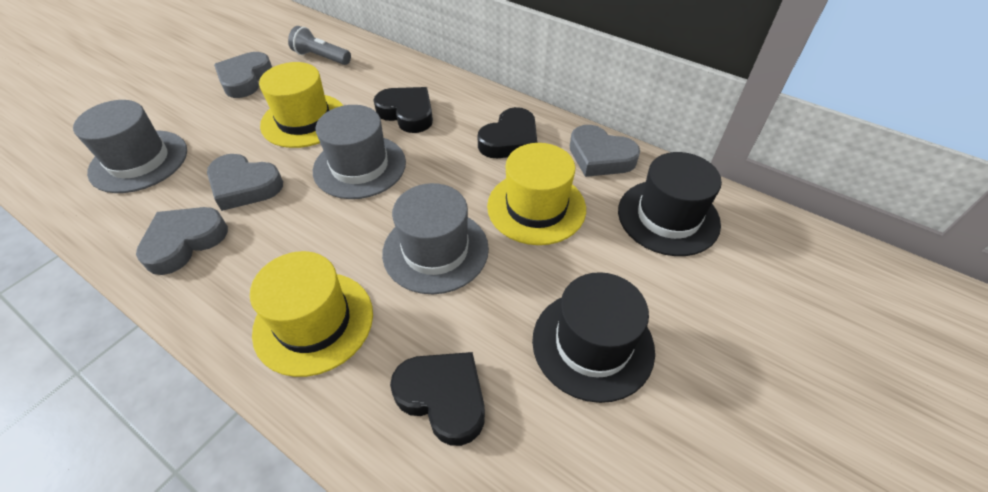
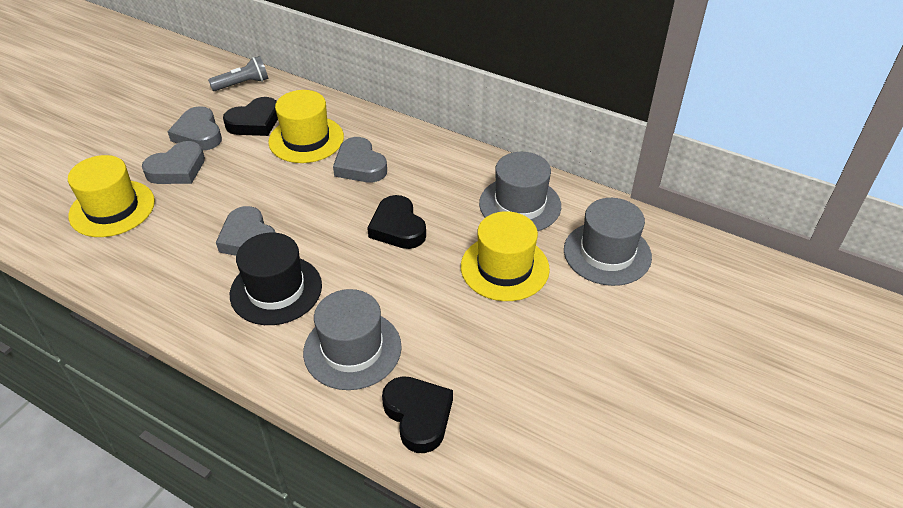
black hat: 2 -> 1

